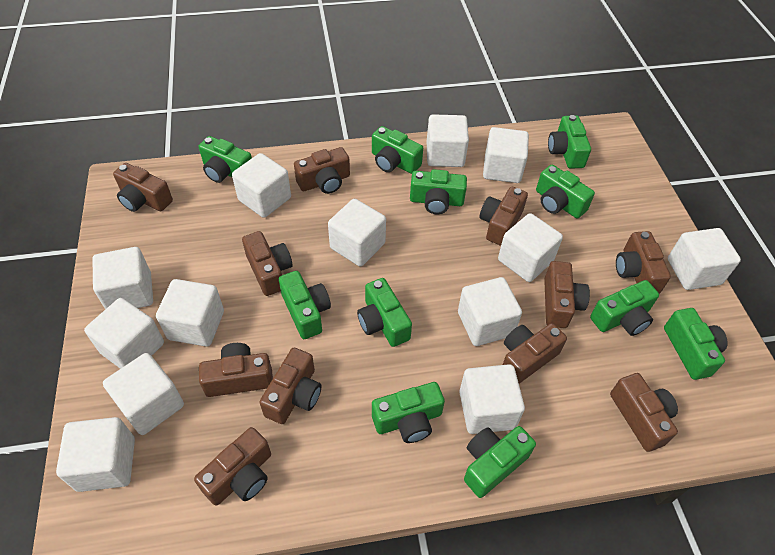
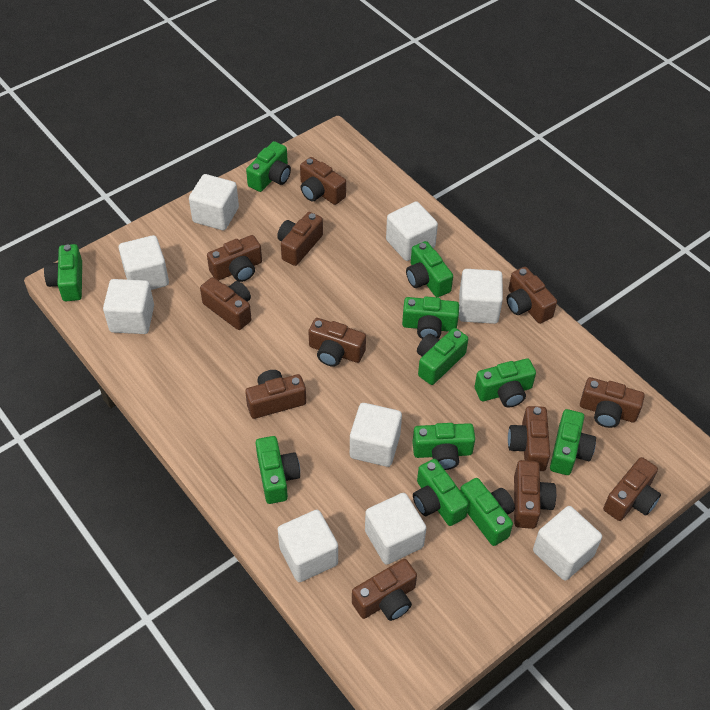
brown camera: 11 -> 12
white cube: 13 -> 9

